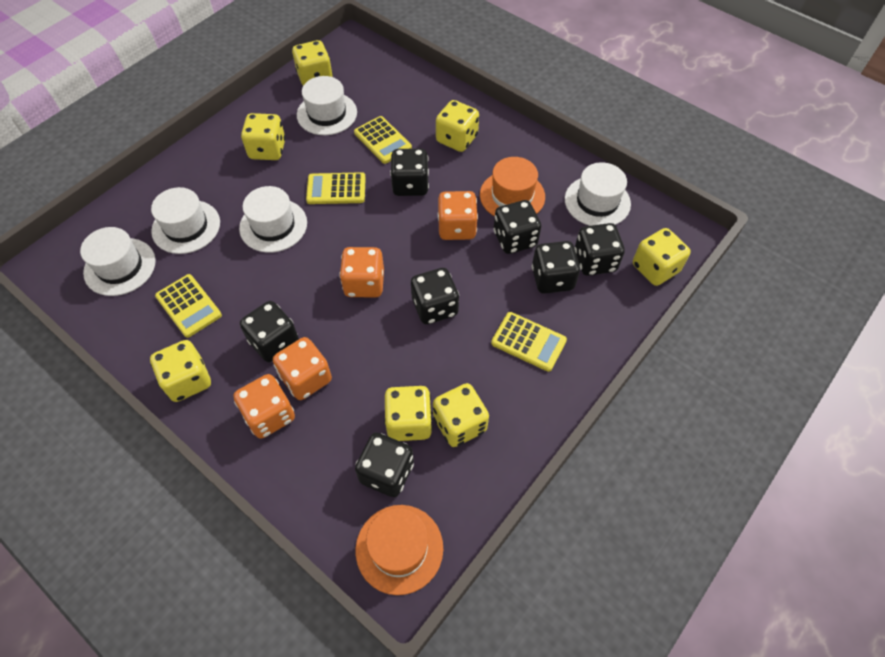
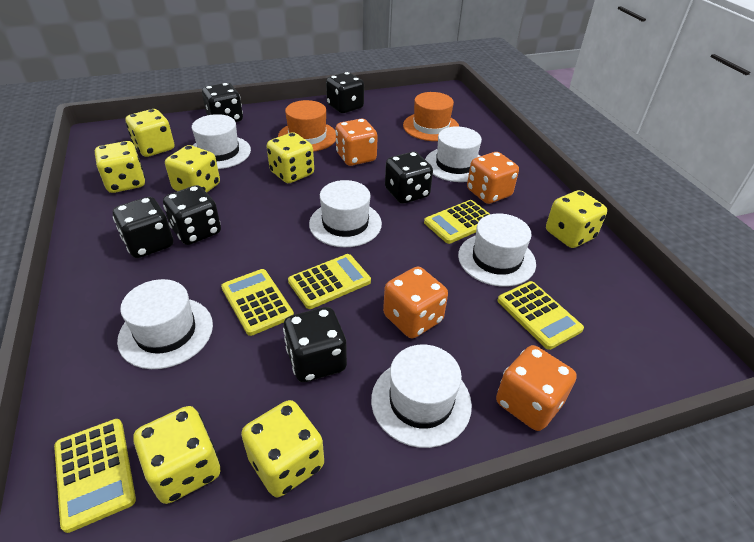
black dice: 7 -> 6
white hat: 5 -> 6
yellow calculator: 4 -> 5

